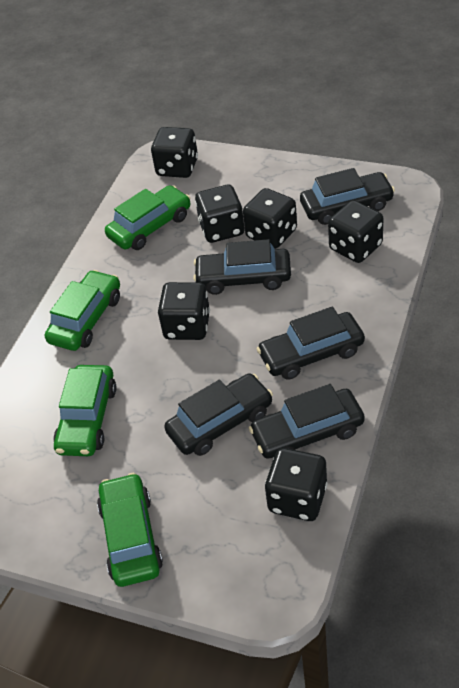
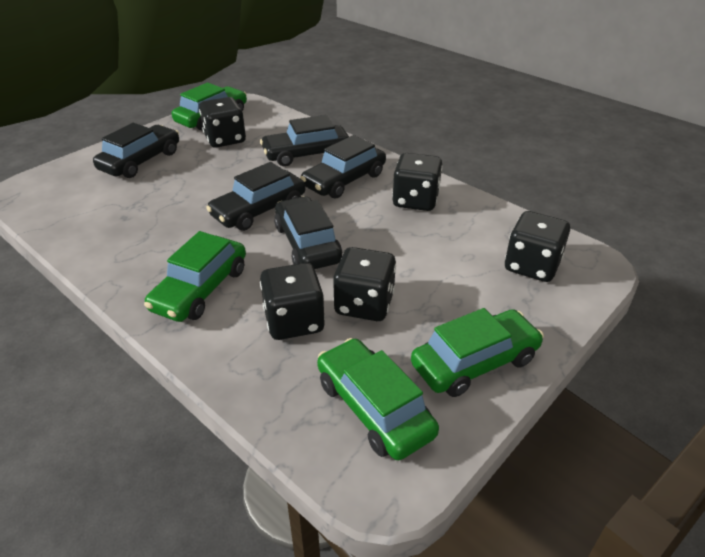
black dice: 6 -> 5

